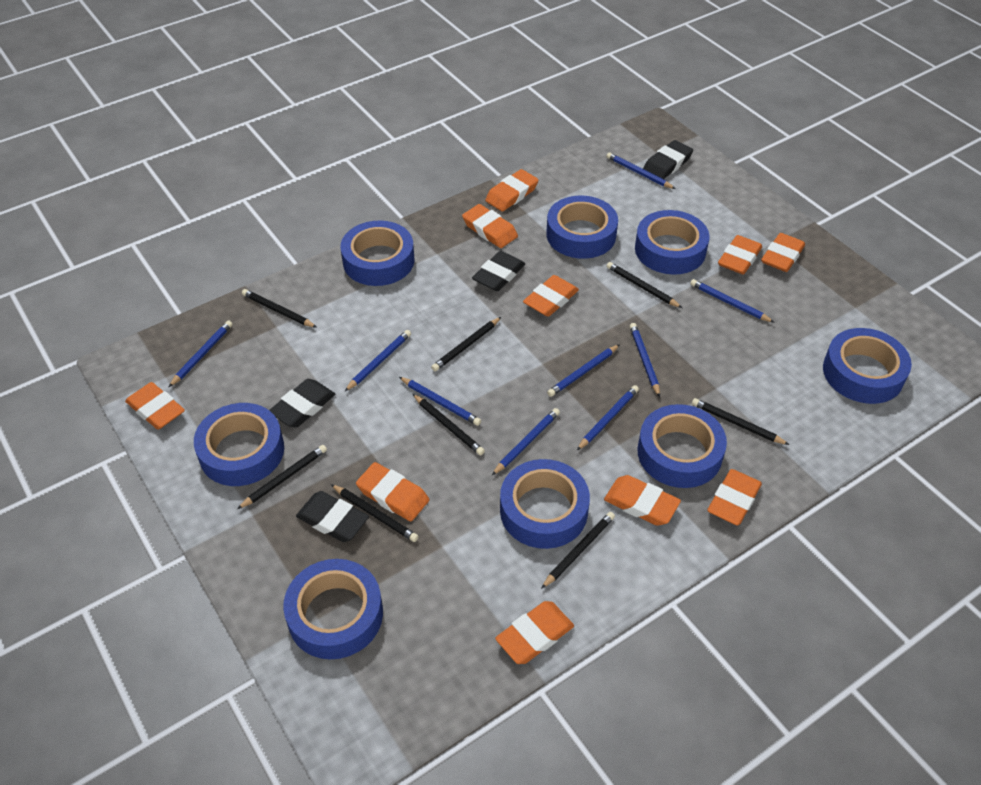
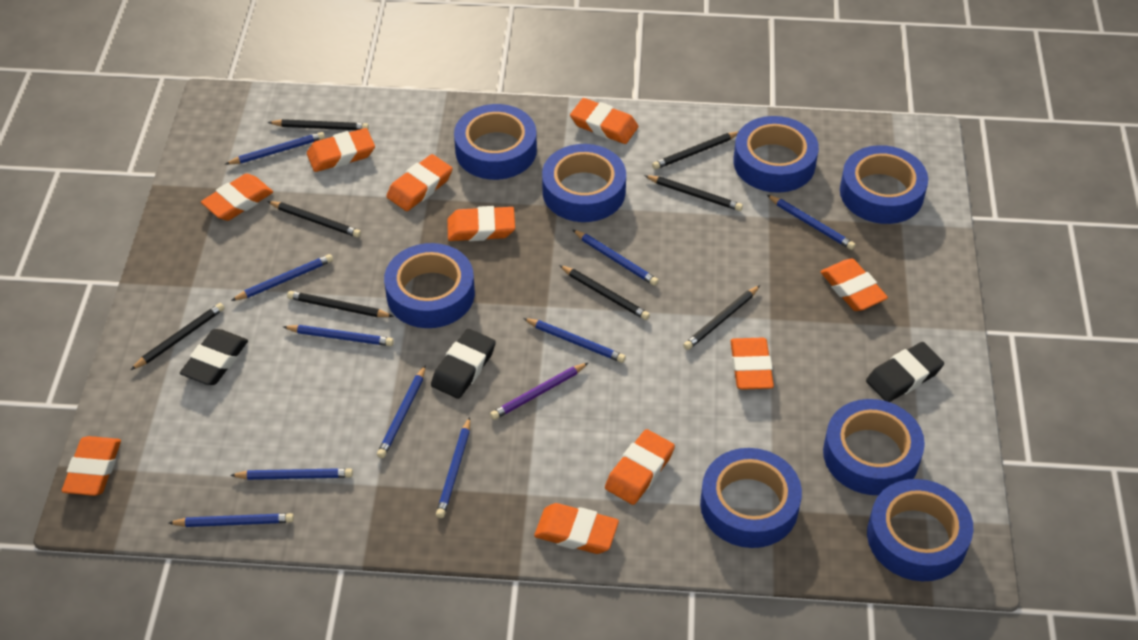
black eraser: 4 -> 3
blue pencil: 9 -> 10
purple pencil: 0 -> 1

